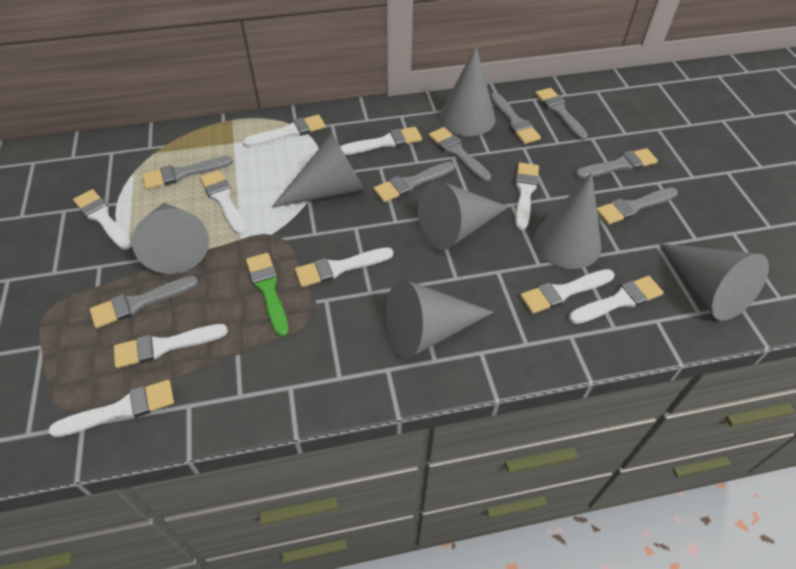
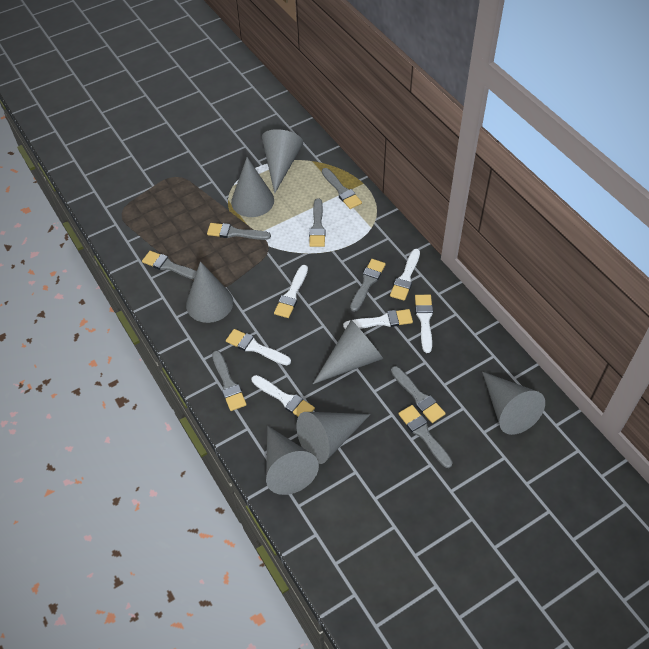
green brush: 1 -> 0
white brush: 10 -> 6

